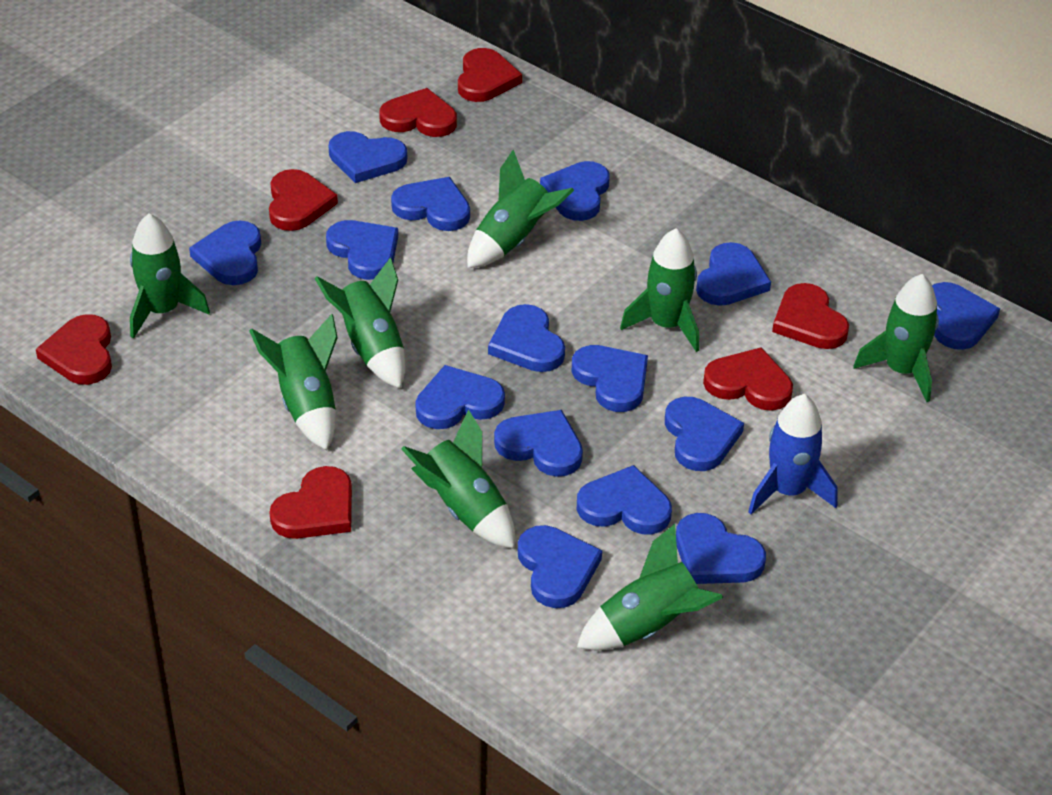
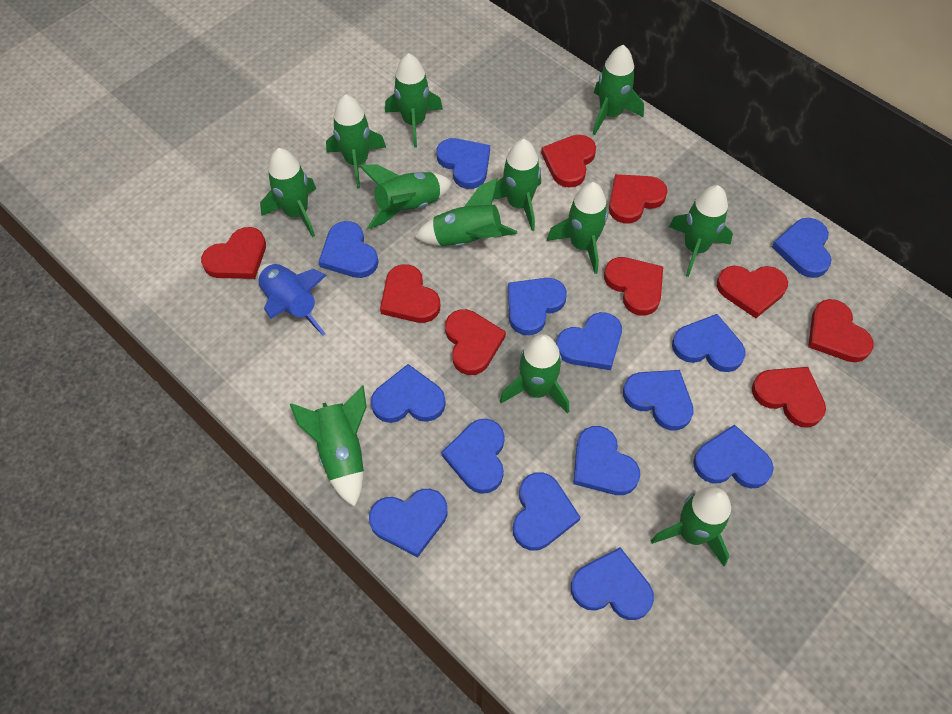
blue heart: 15 -> 14
green rocket: 8 -> 12
red heart: 7 -> 9

